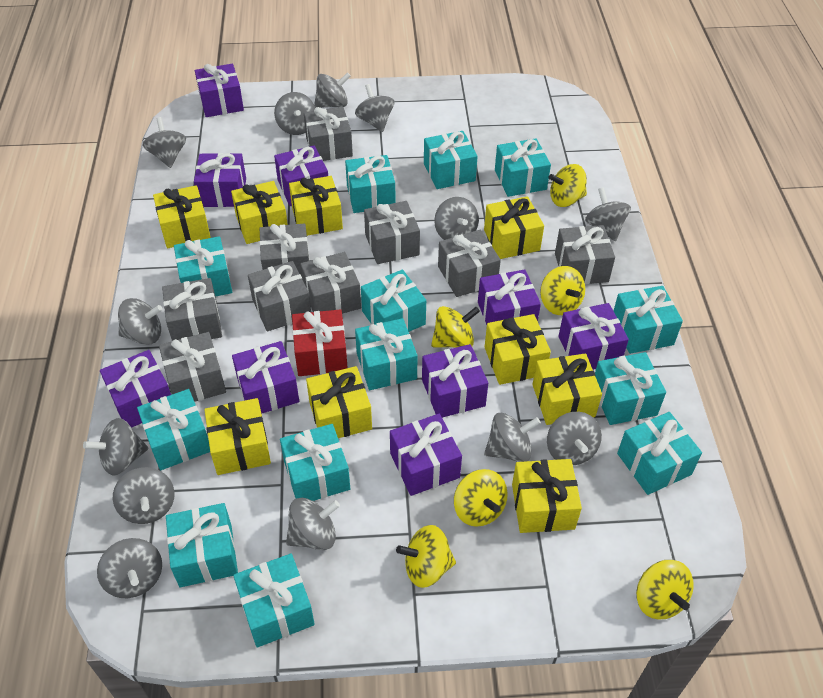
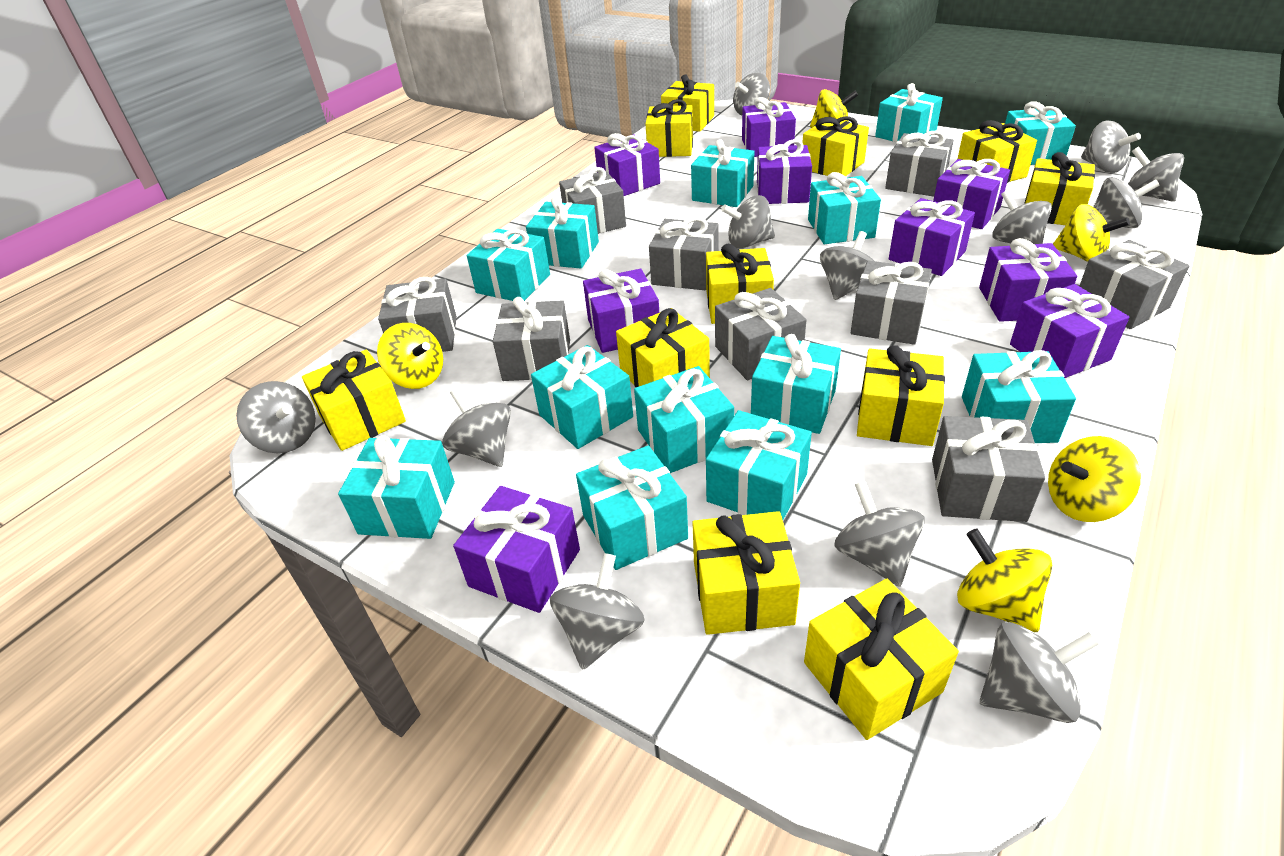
grey spinning top: 13 -> 12
red gift: 1 -> 0
yellow gift: 9 -> 11
yellow spinning top: 6 -> 5

